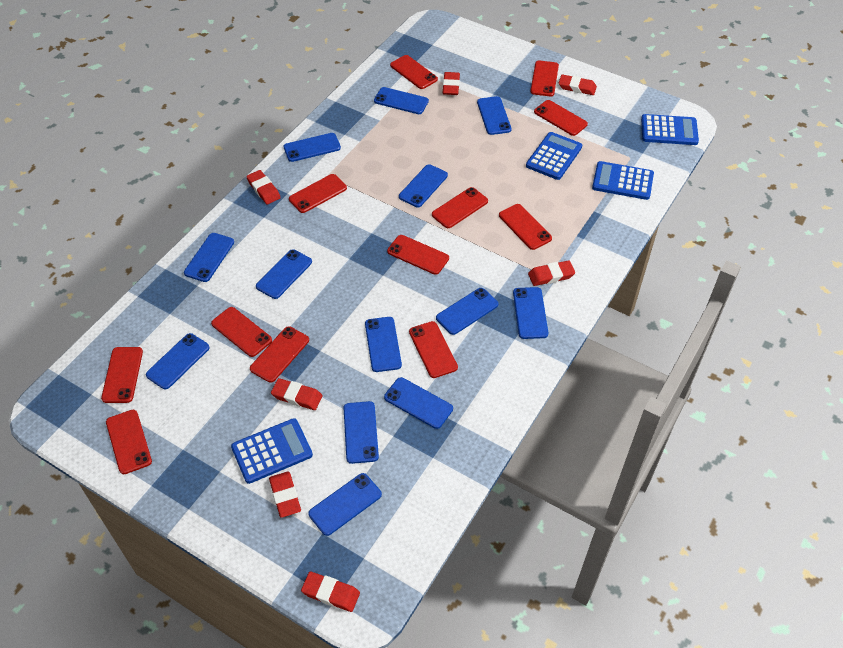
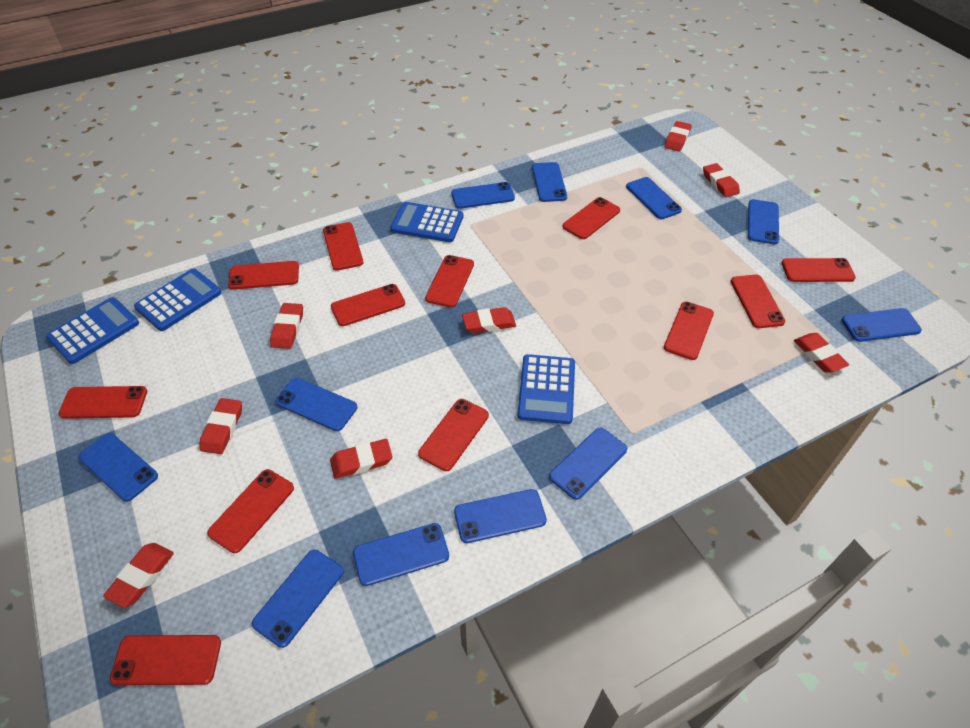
blue phone: 13 -> 11
red eraser: 7 -> 8

